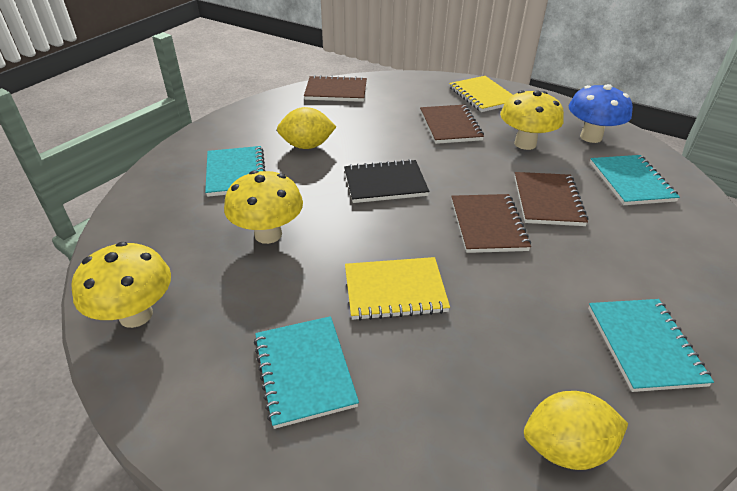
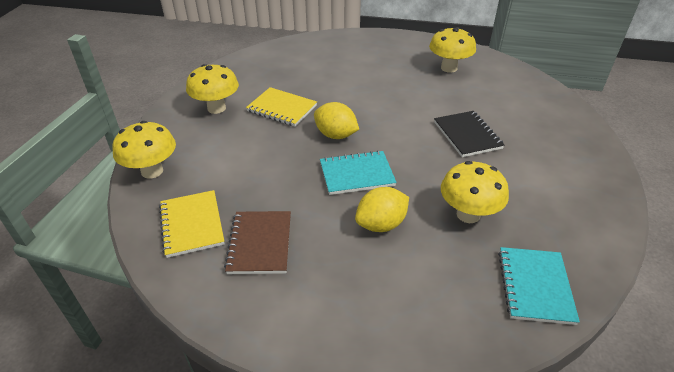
blue mushroom: 1 -> 0
brown notebook: 4 -> 1
turquoise notebook: 4 -> 2
yellow mushroom: 3 -> 4

